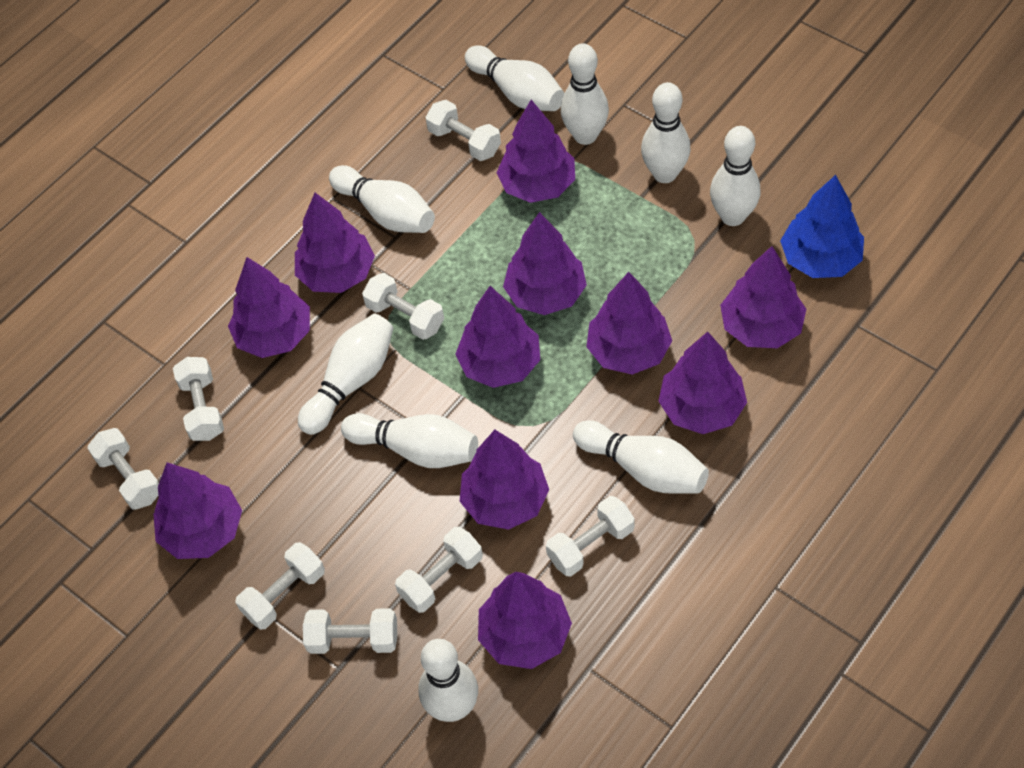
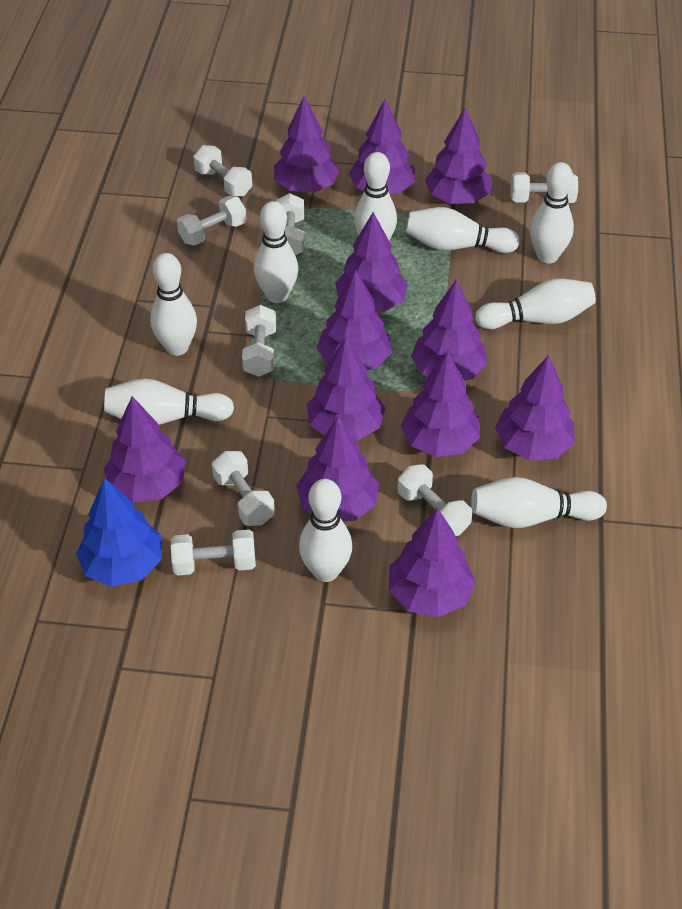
purple tree: 11 -> 12

